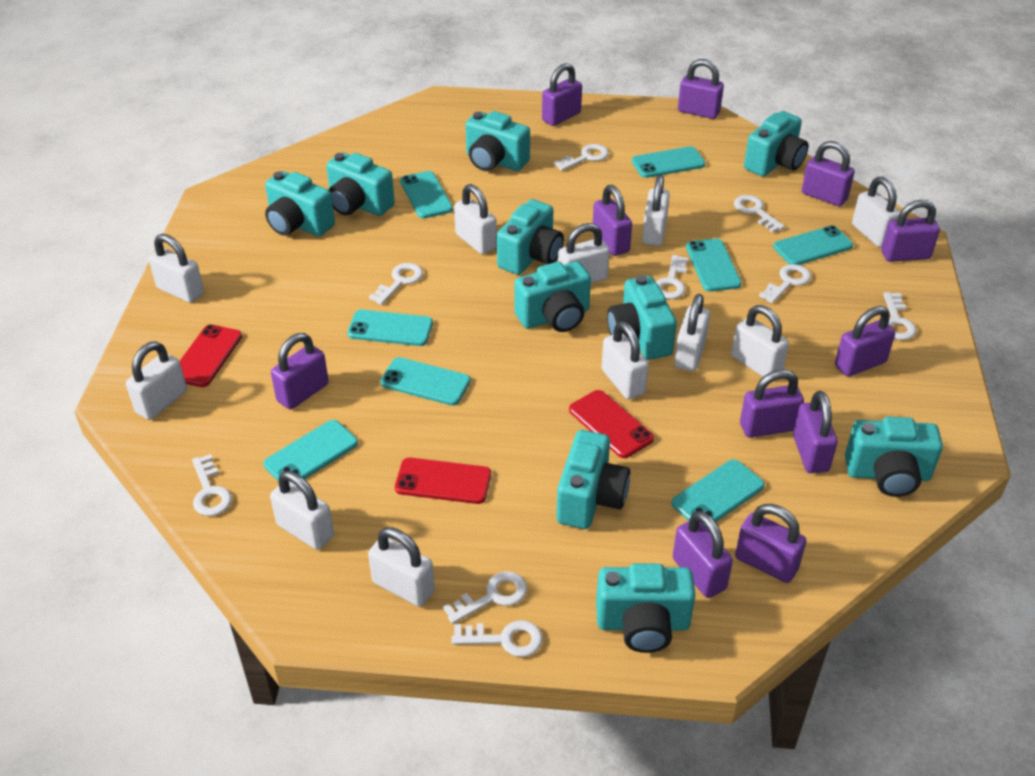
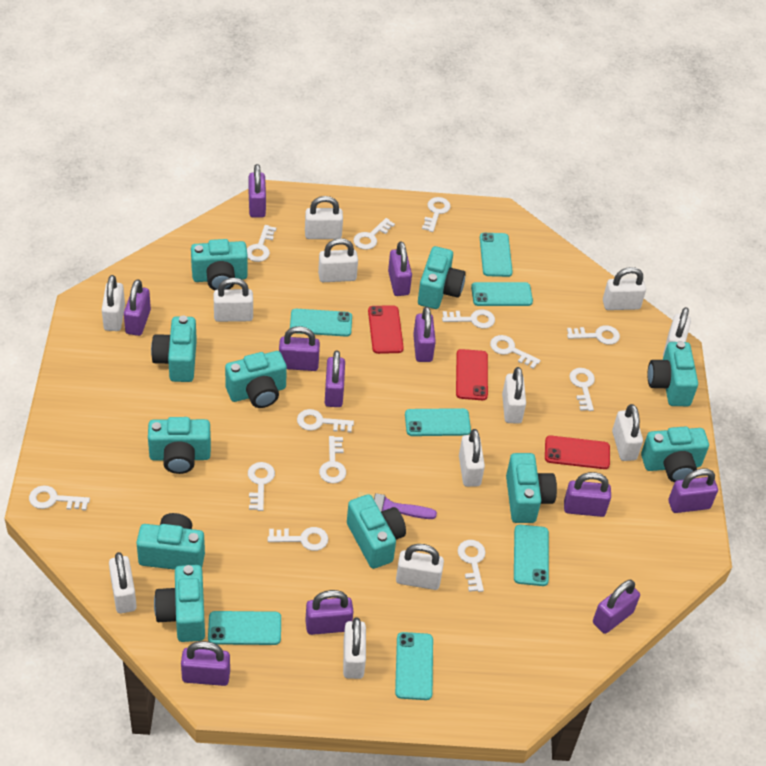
purple brush: 0 -> 1
turquoise camera: 10 -> 11
turquoise phone: 8 -> 7
white key: 9 -> 13
white padlock: 11 -> 12

